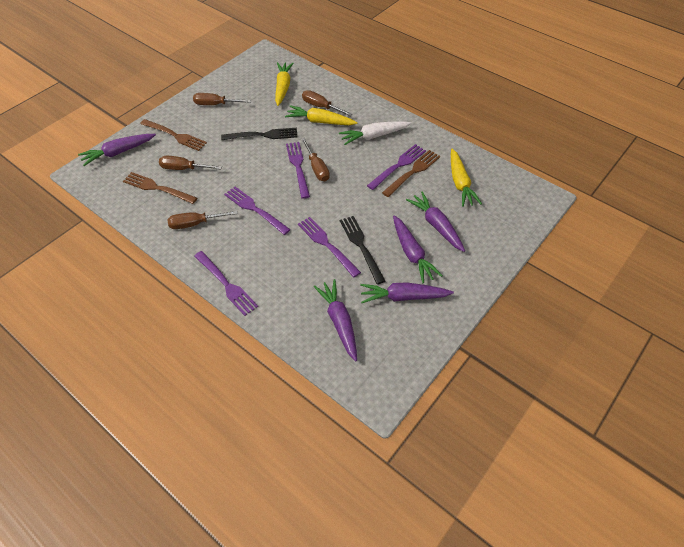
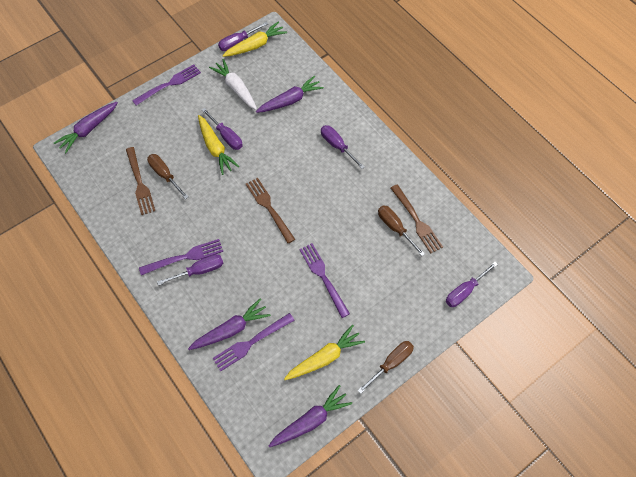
black fork: 2 -> 0
brown screwdriver: 5 -> 3
purple carrot: 5 -> 4
purple fork: 5 -> 4
purple screwdriver: 0 -> 5

